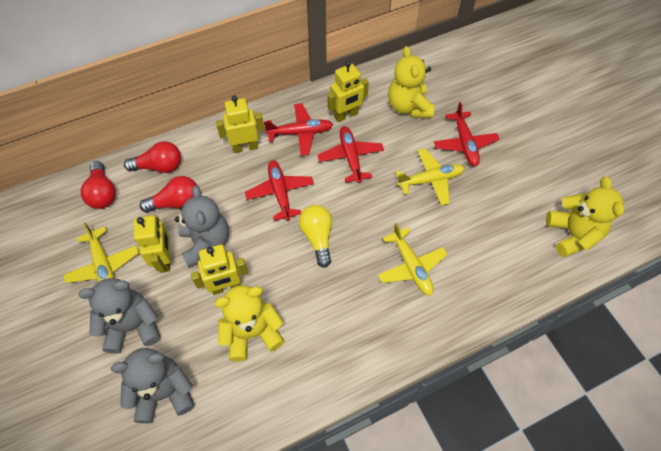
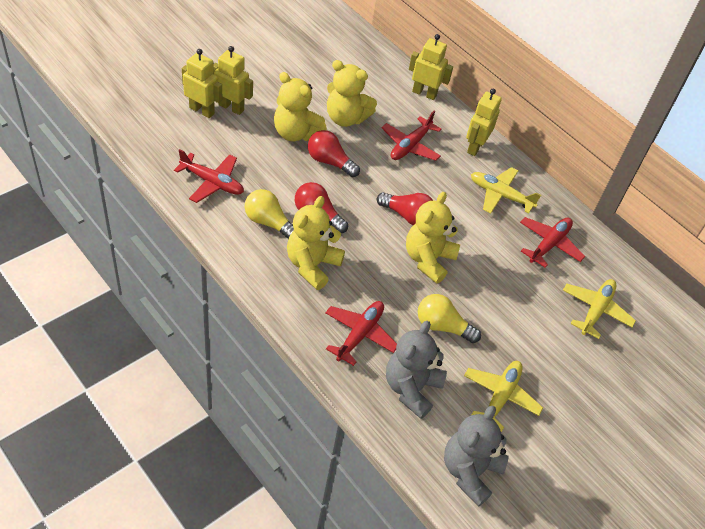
grey teddy bear: 3 -> 2
yellow light bulb: 1 -> 2
yellow teddy bear: 3 -> 4

